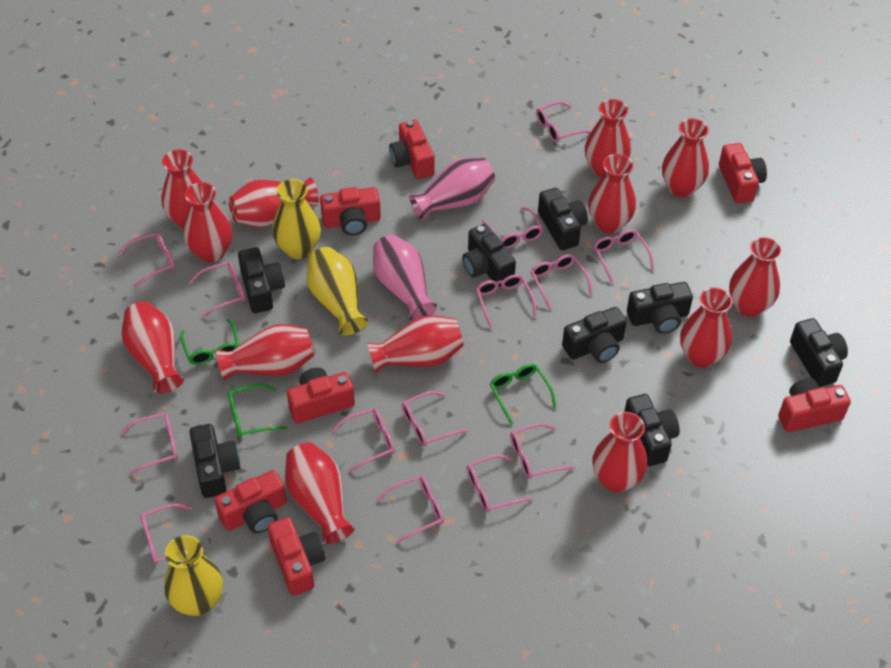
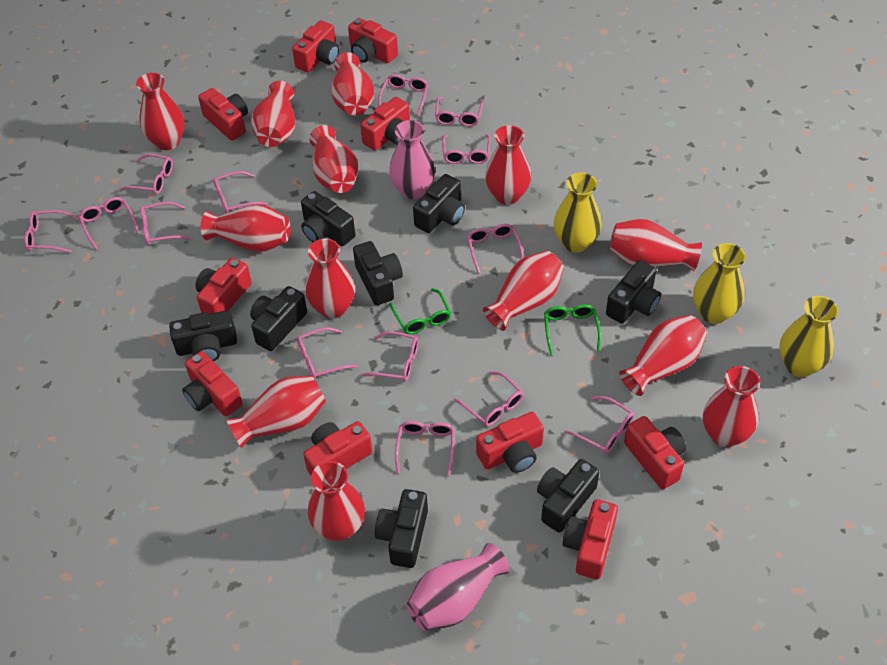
green glasses: 3 -> 2
red camera: 7 -> 10

